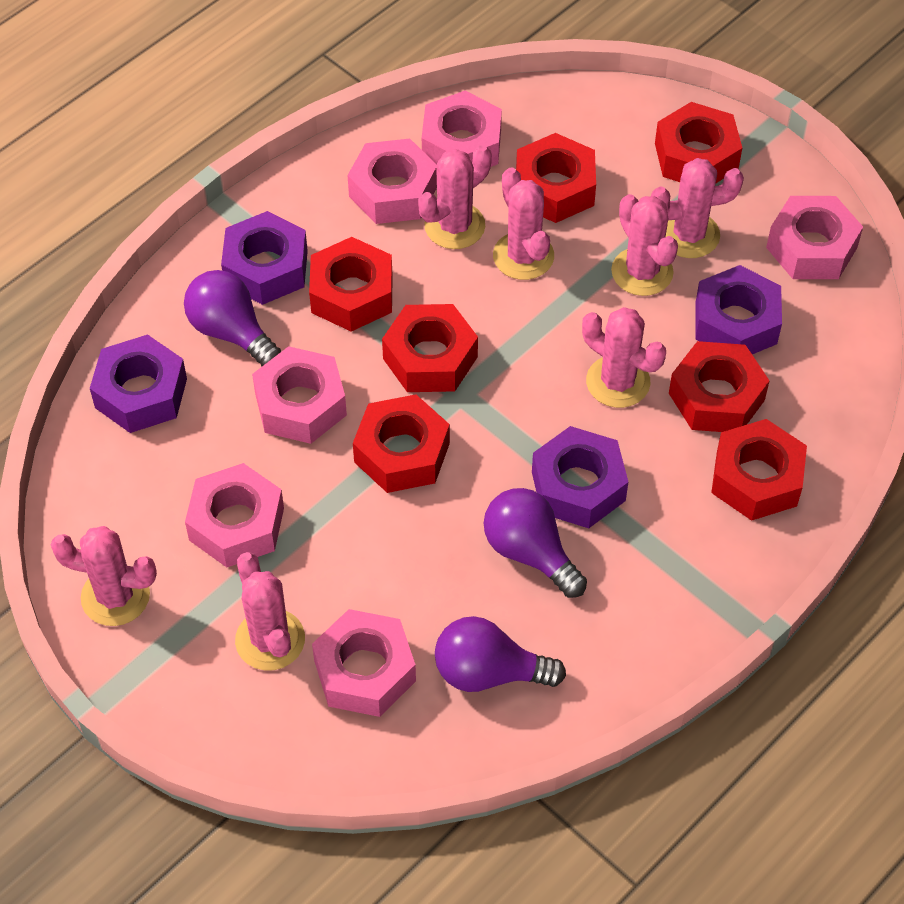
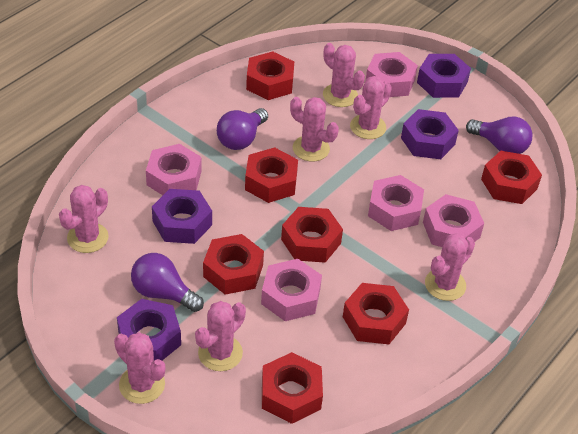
pink nut: 6 -> 5

